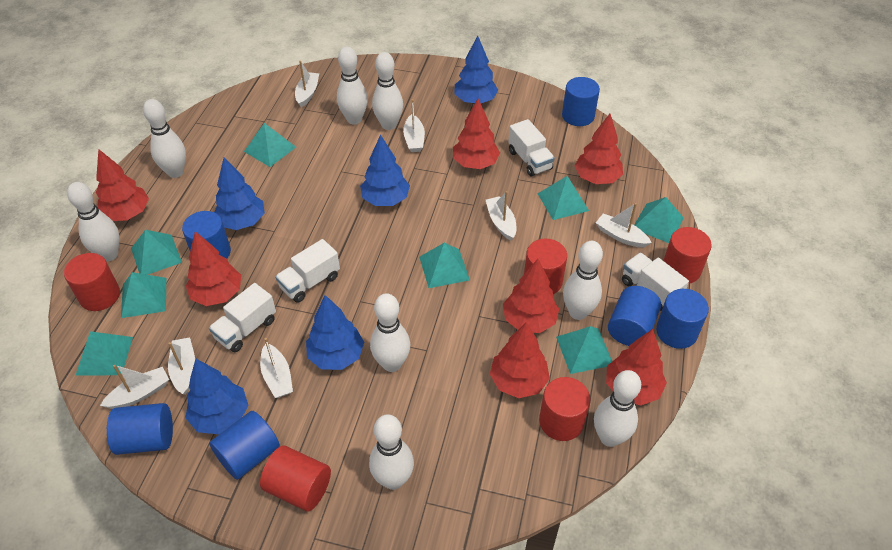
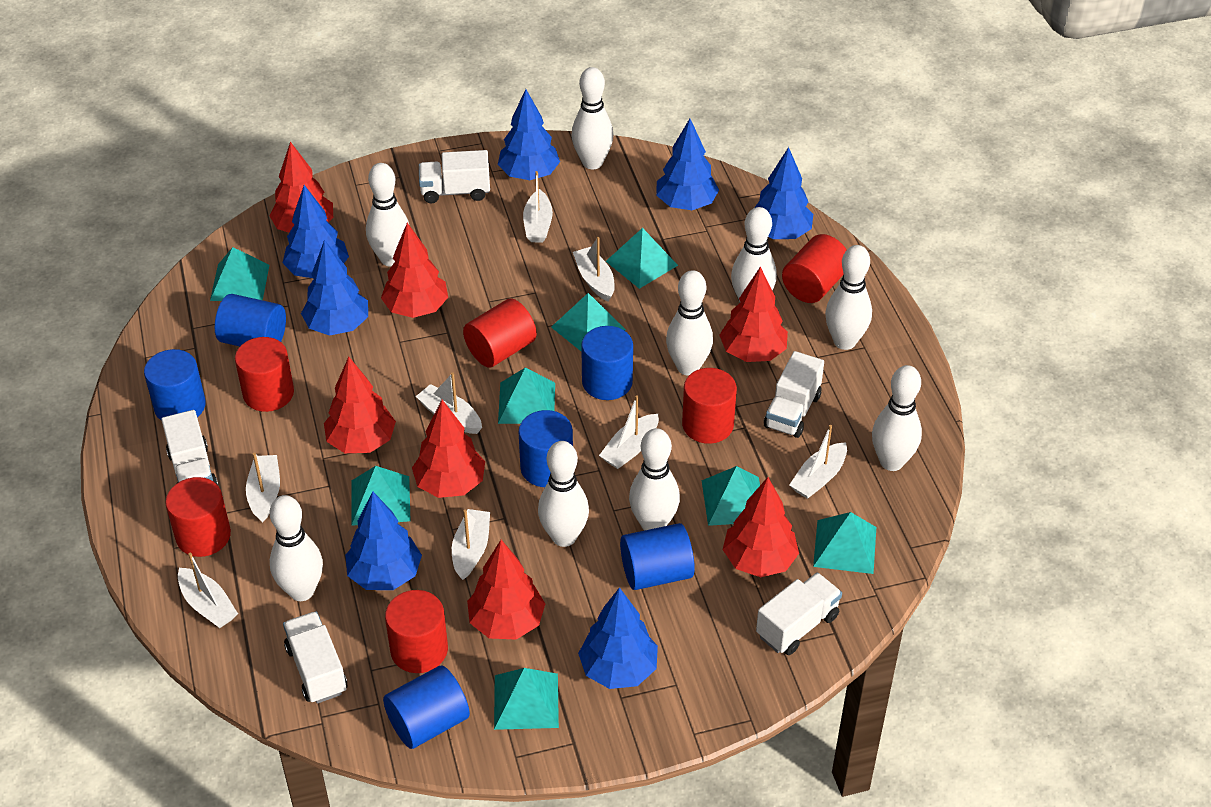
blue tree: 5 -> 7
red cylinder: 5 -> 6
white boat: 7 -> 8
white bowling pin: 8 -> 9
white truck: 4 -> 5

